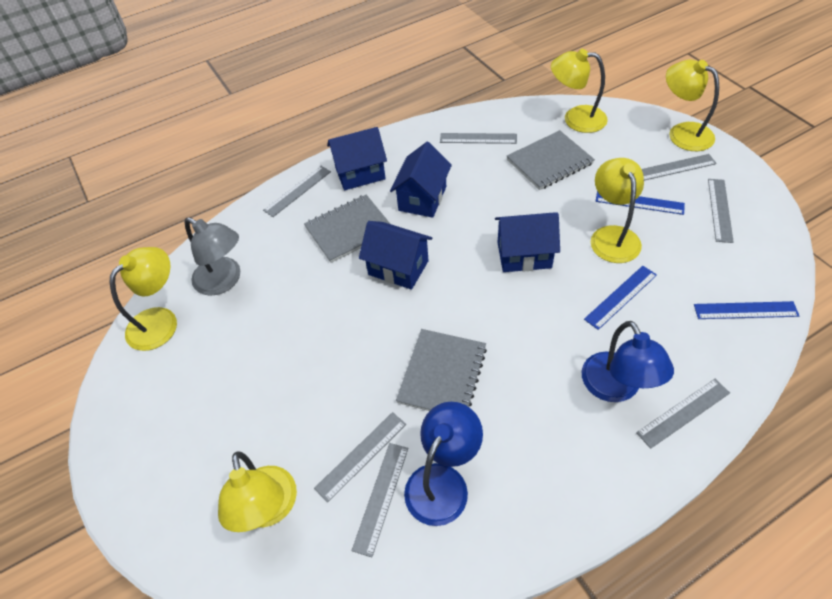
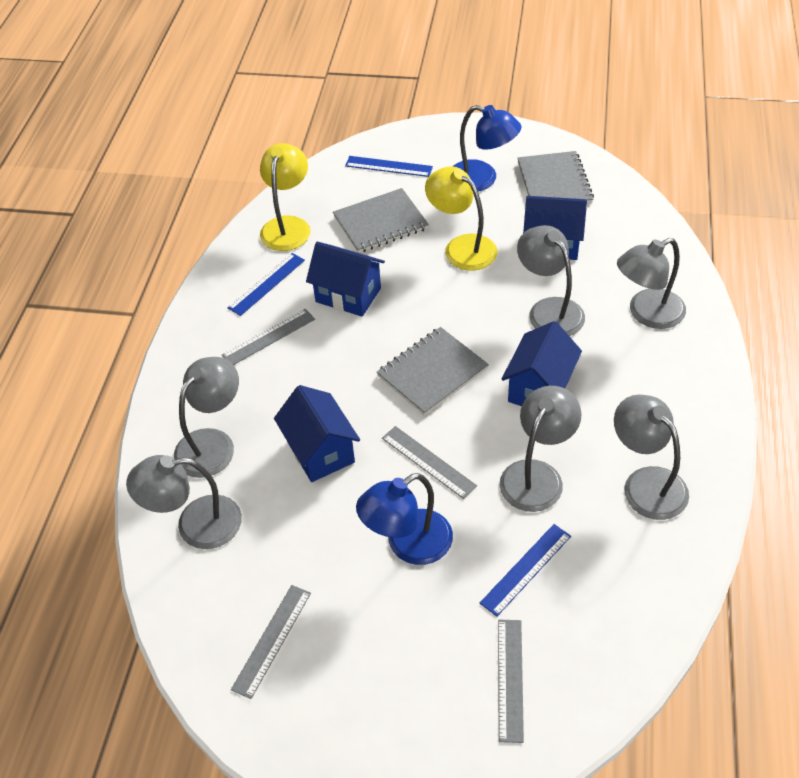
grey lamp: 1 -> 6
grey ruler: 7 -> 4
yellow lamp: 5 -> 2

